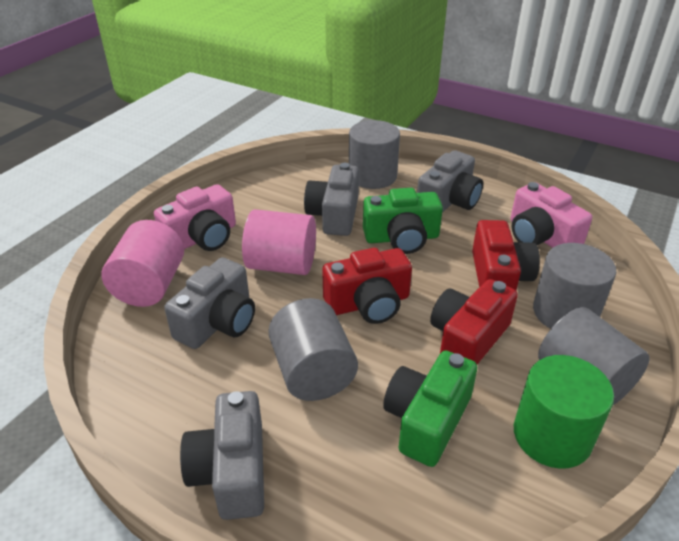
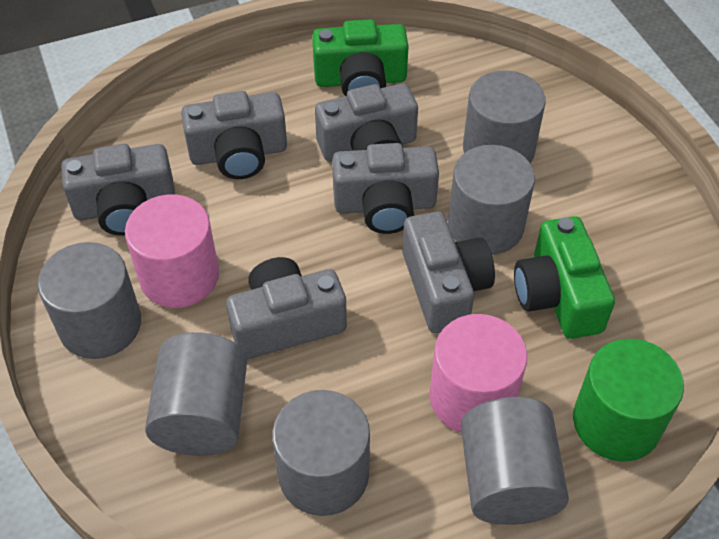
grey camera: 4 -> 6
grey cylinder: 4 -> 6
pink camera: 2 -> 0
red camera: 3 -> 0

